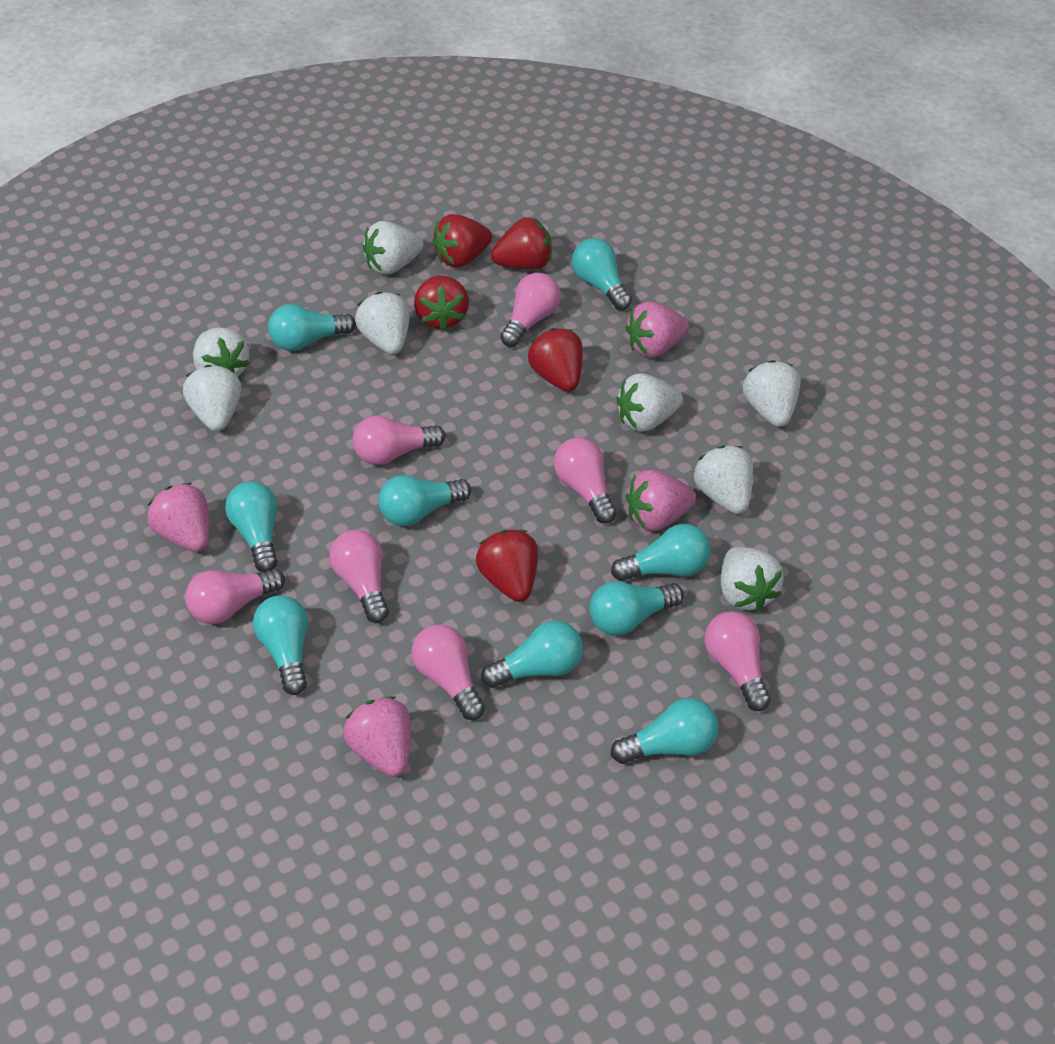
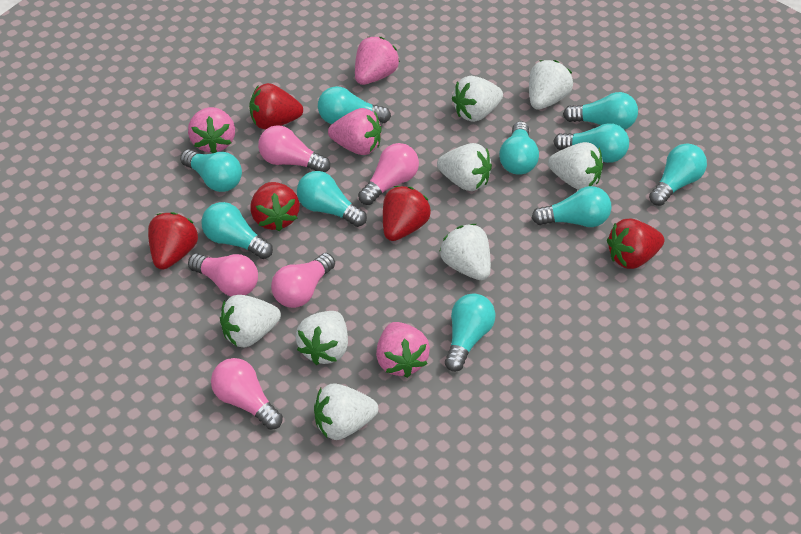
pink light bulb: 7 -> 5
turquoise light bulb: 9 -> 10

